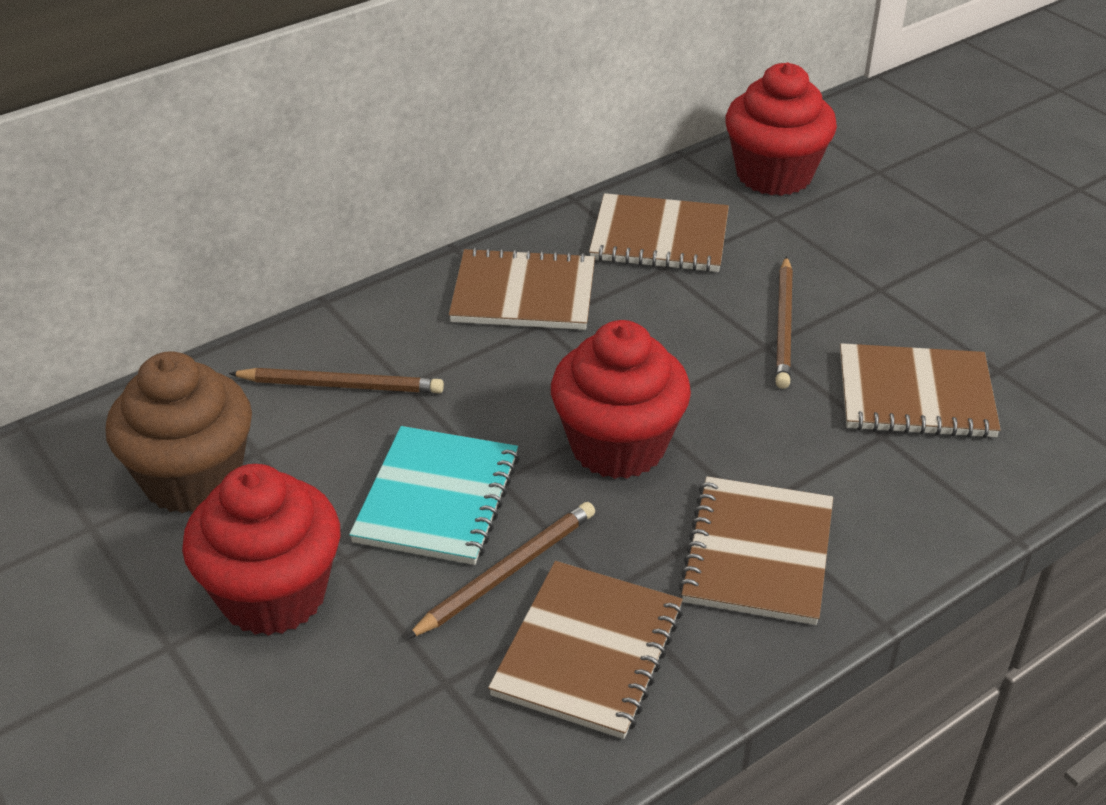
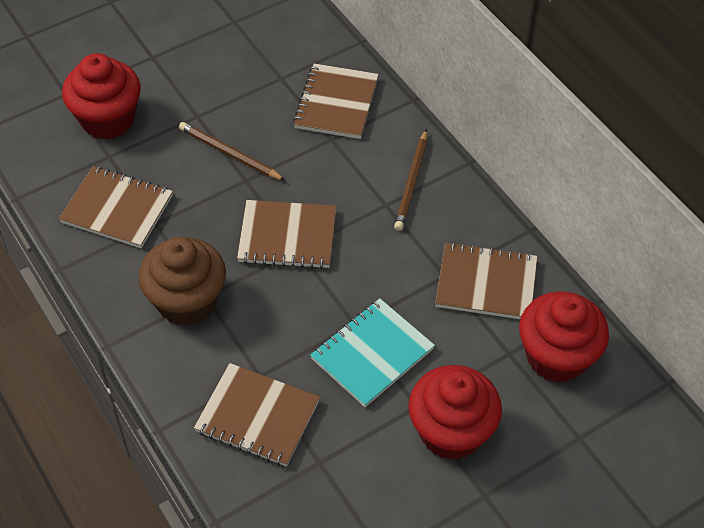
brown pencil: 3 -> 2

